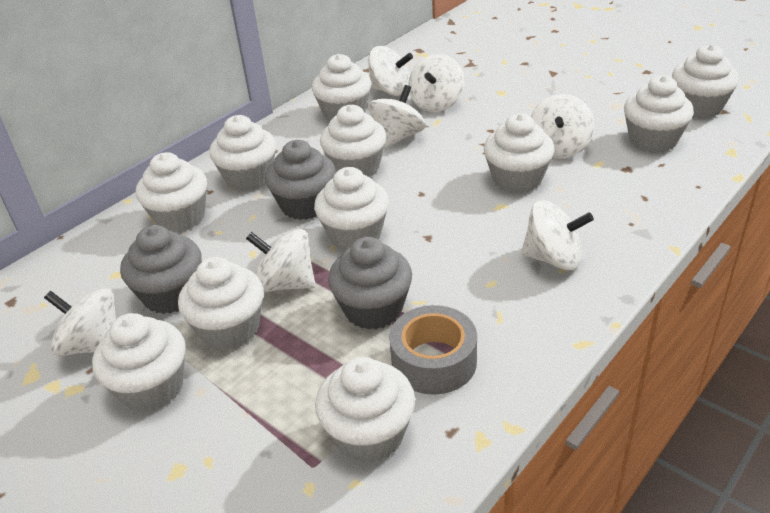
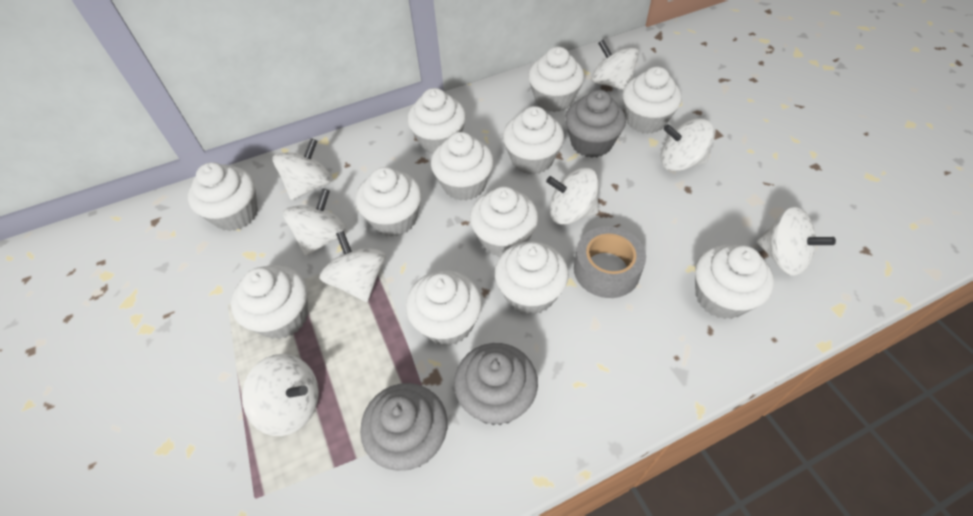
white cupcake: 11 -> 12
white spinning top: 7 -> 8

